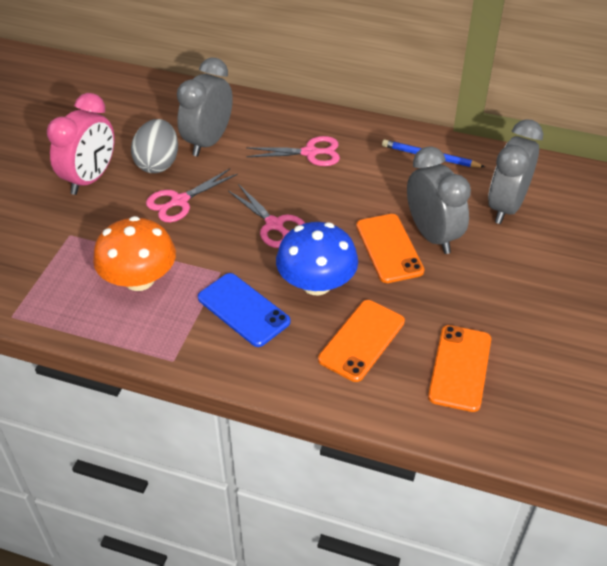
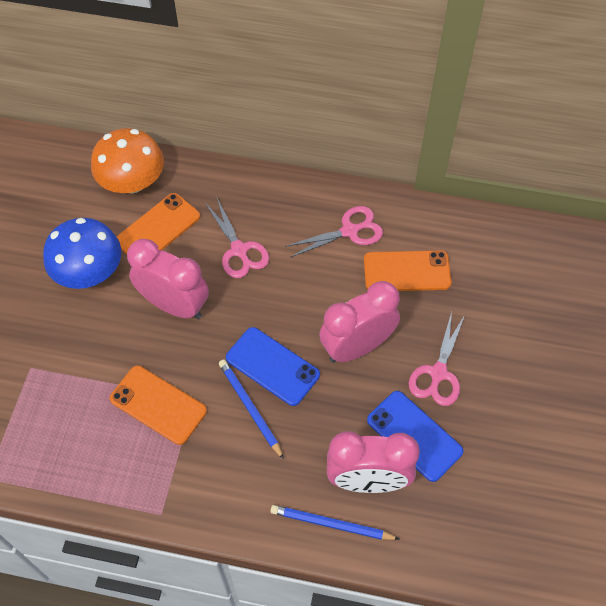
blue pencil: 1 -> 2
blue phone: 1 -> 2
grey clock: 3 -> 0
grey egg: 1 -> 0
pink clock: 1 -> 3

